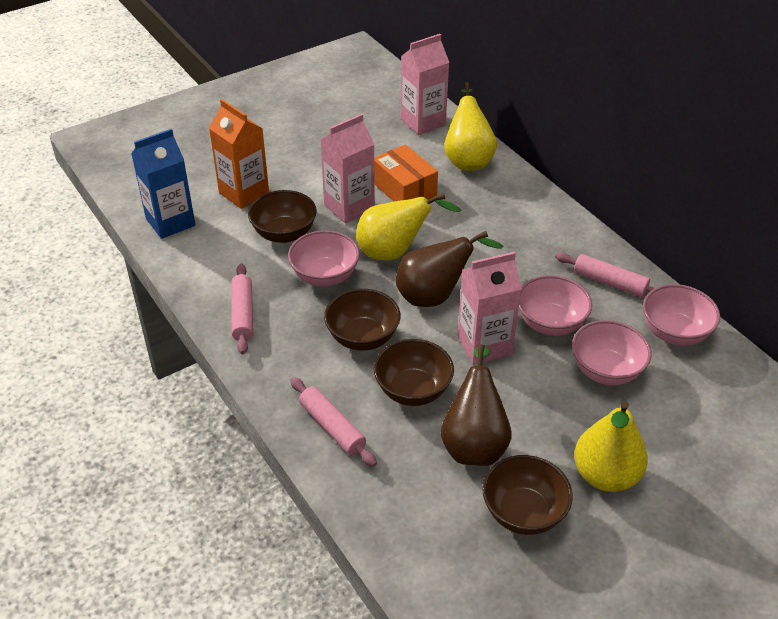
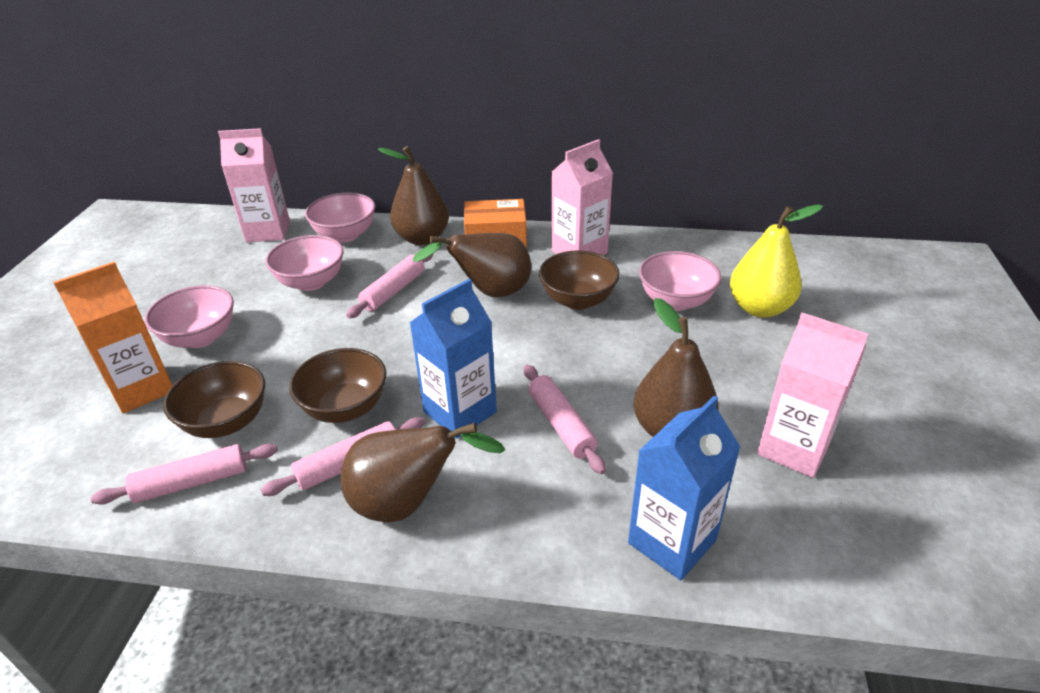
blue carton: 1 -> 2
brown bowl: 4 -> 3
brown pear: 2 -> 4
pink rolling pin: 3 -> 4
yellow pear: 3 -> 1

